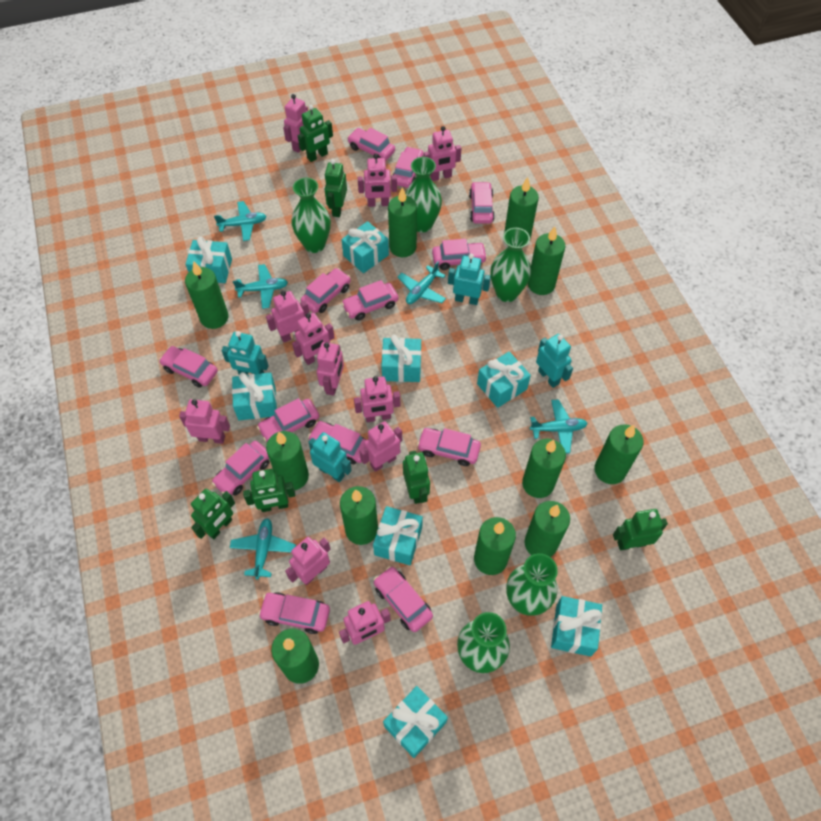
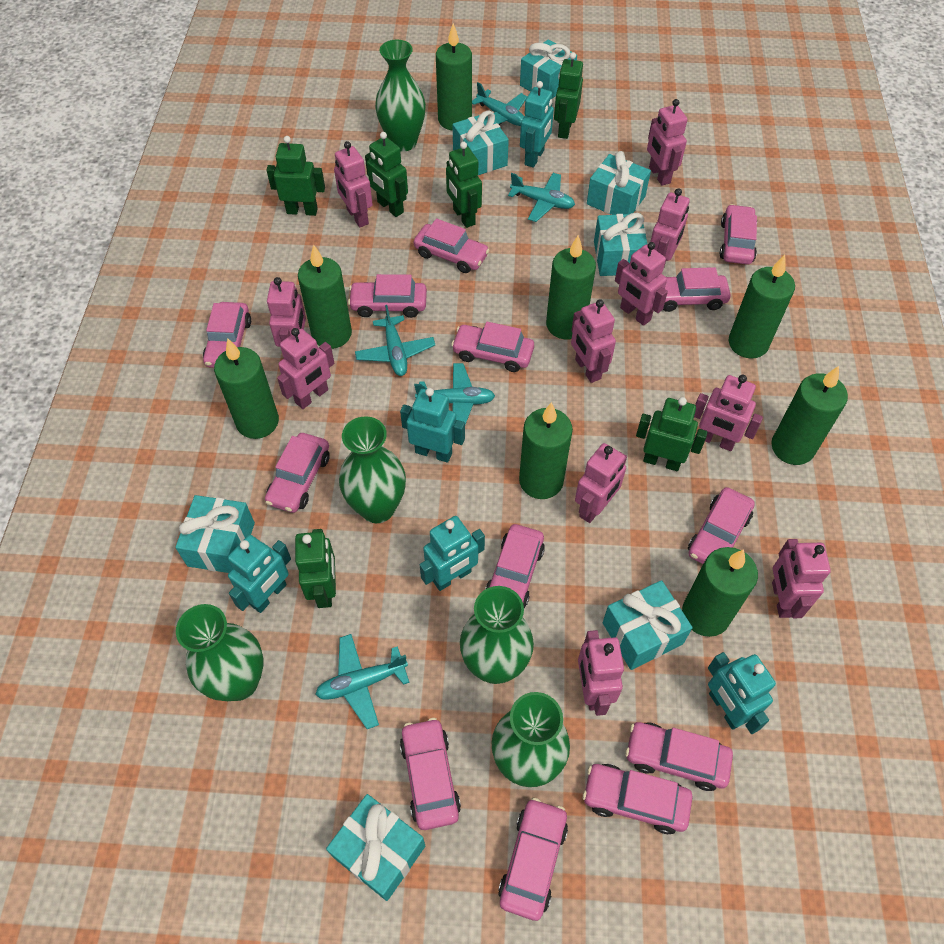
green candle: 11 -> 8
turquoise gift: 8 -> 7
turquoise robot: 4 -> 5

